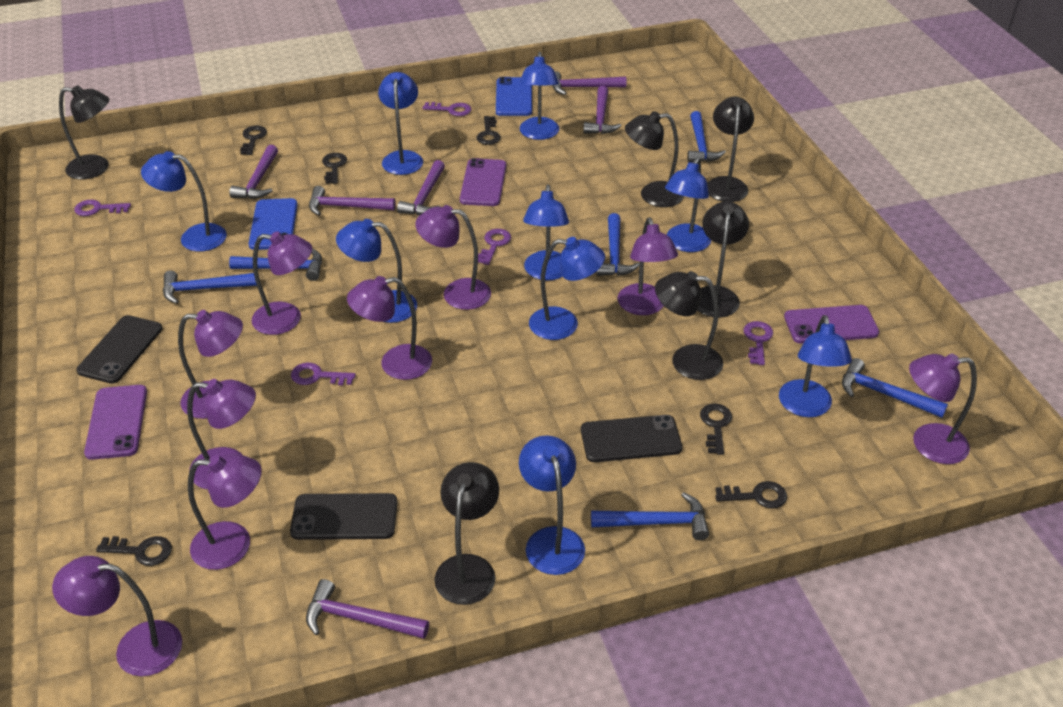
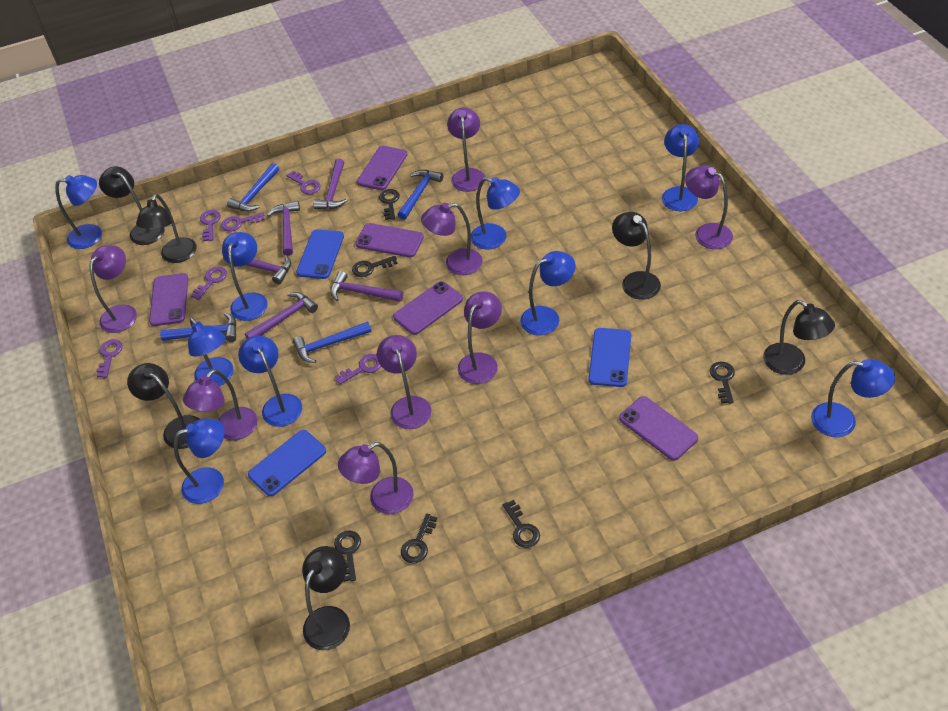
black phone: 3 -> 0
blue hammer: 6 -> 4
blue phone: 2 -> 3
purple hammer: 6 -> 5
purple key: 5 -> 6
purple lamp: 9 -> 8
purple phone: 3 -> 5

